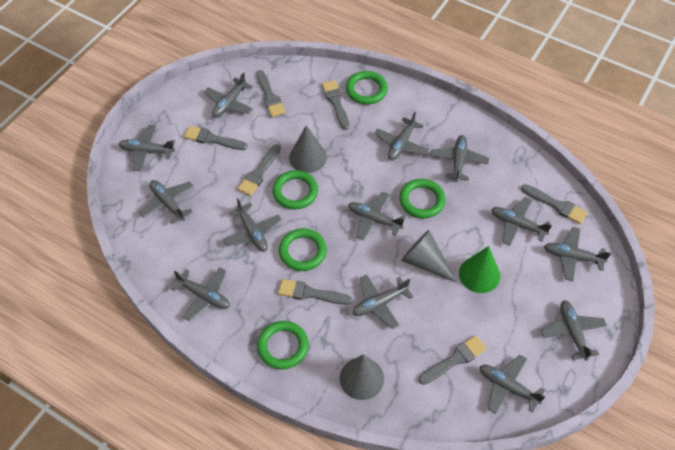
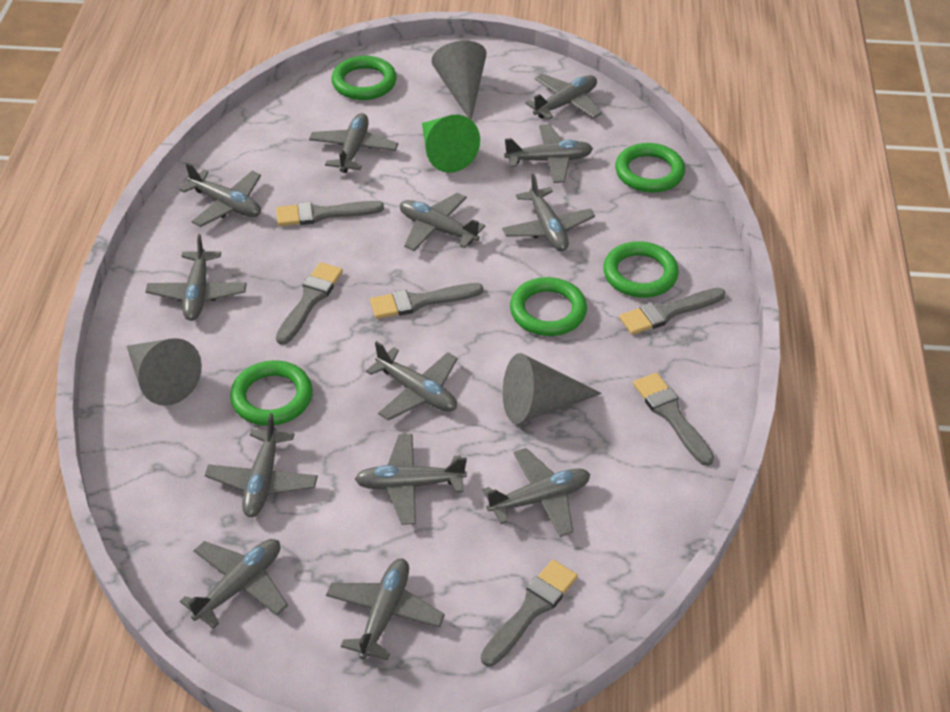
grey brush: 7 -> 6

